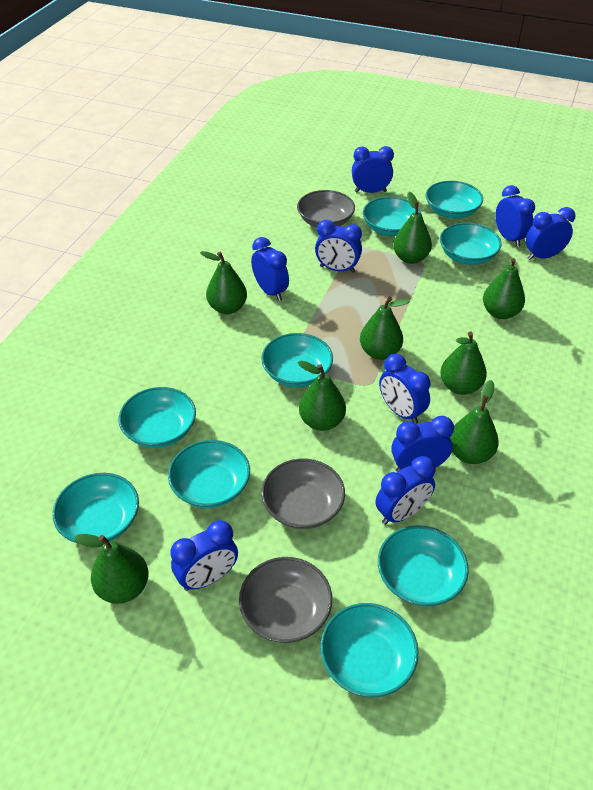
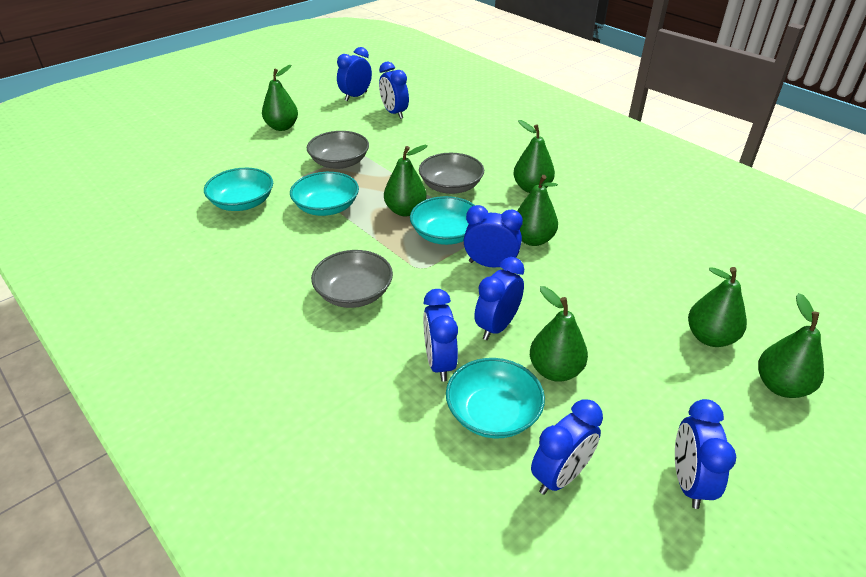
blue clock: 9 -> 7
green pear: 8 -> 7
turquoise bowl: 9 -> 4

